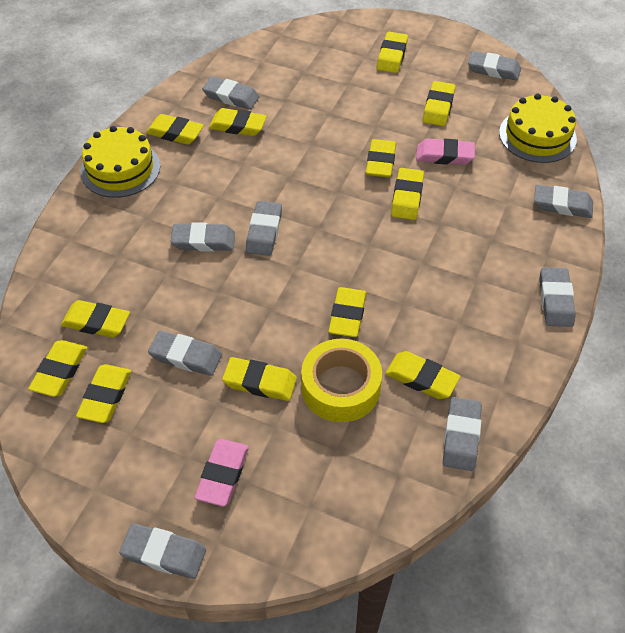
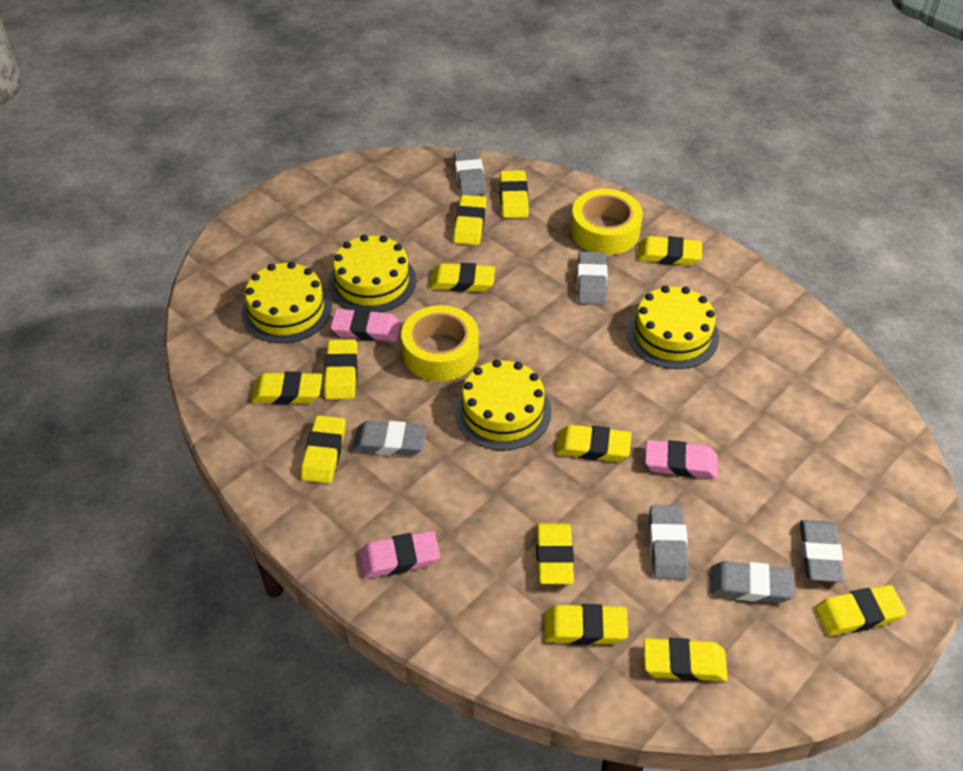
grey eraser: 9 -> 6
pink eraser: 2 -> 3
yellow cake: 2 -> 4
yellow tape: 1 -> 2

